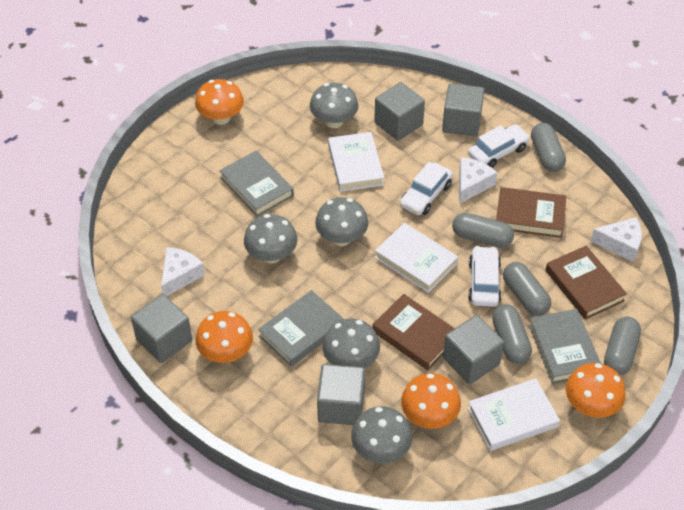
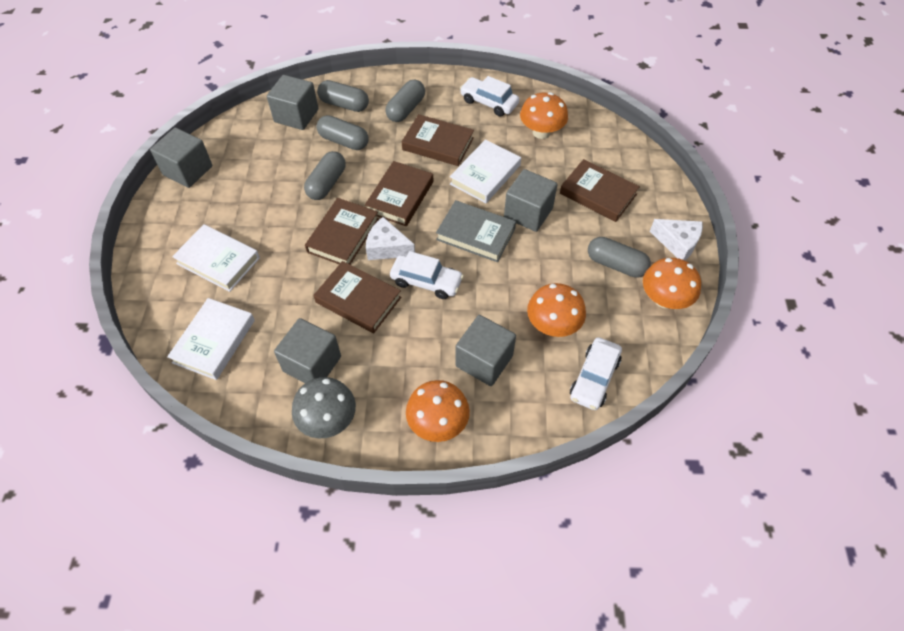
brown book: 3 -> 5
grey book: 3 -> 1
grey mushroom: 5 -> 1
white cheese: 3 -> 2

